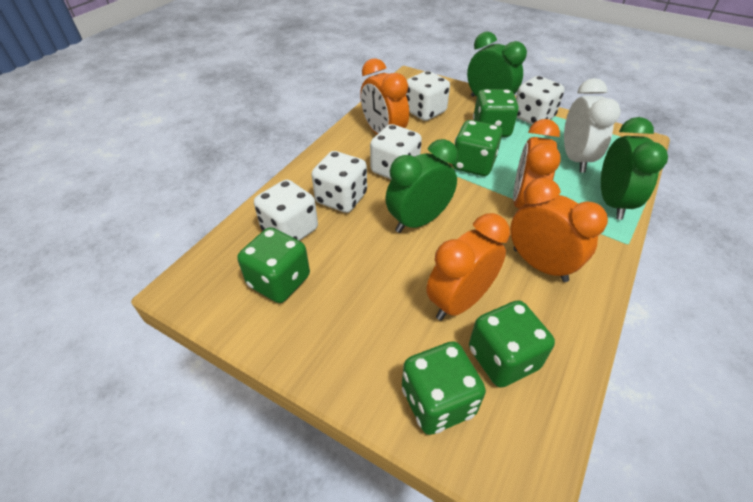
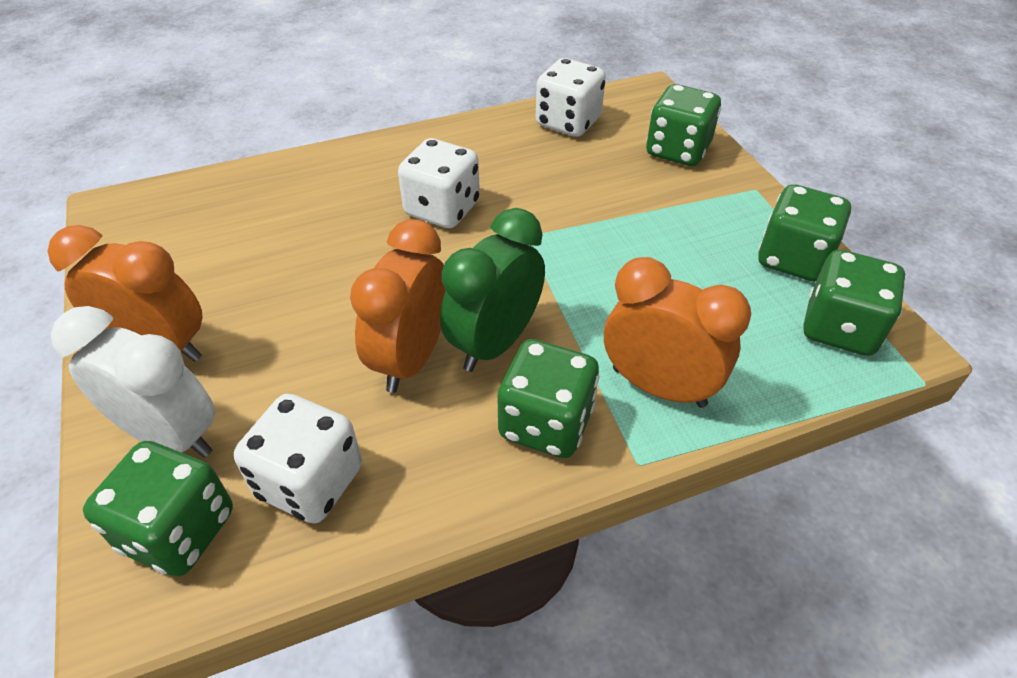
green clock: 3 -> 1
orange clock: 4 -> 3
white dice: 5 -> 3

